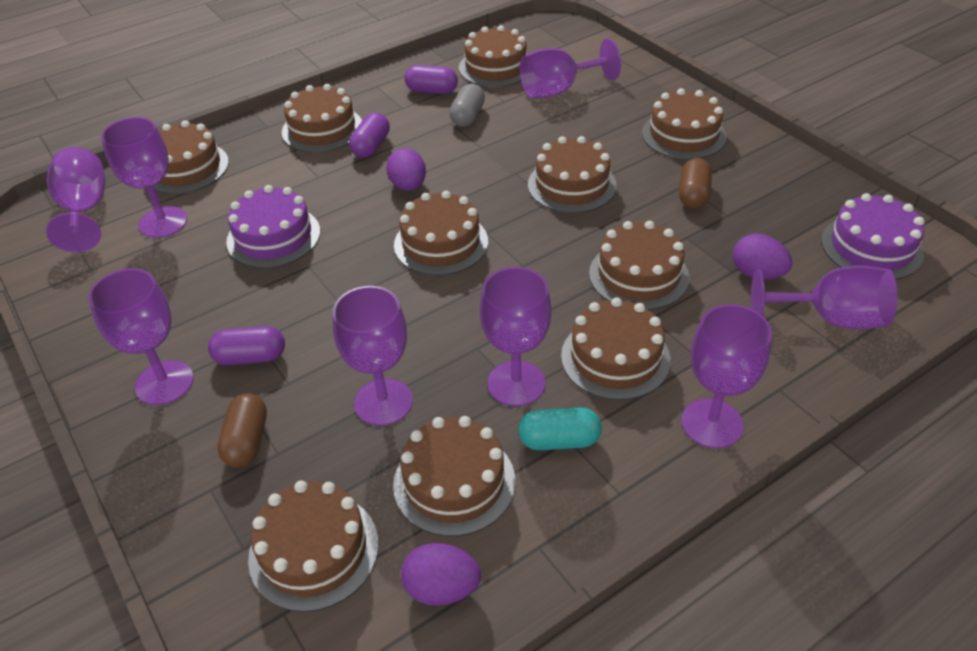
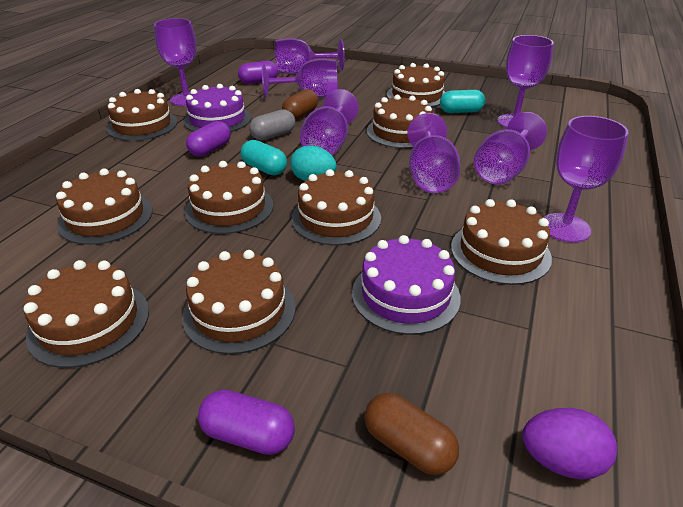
brown cake: 10 -> 9
purple egg: 3 -> 1
turquoise capsule: 1 -> 2
turquoise egg: 0 -> 1

